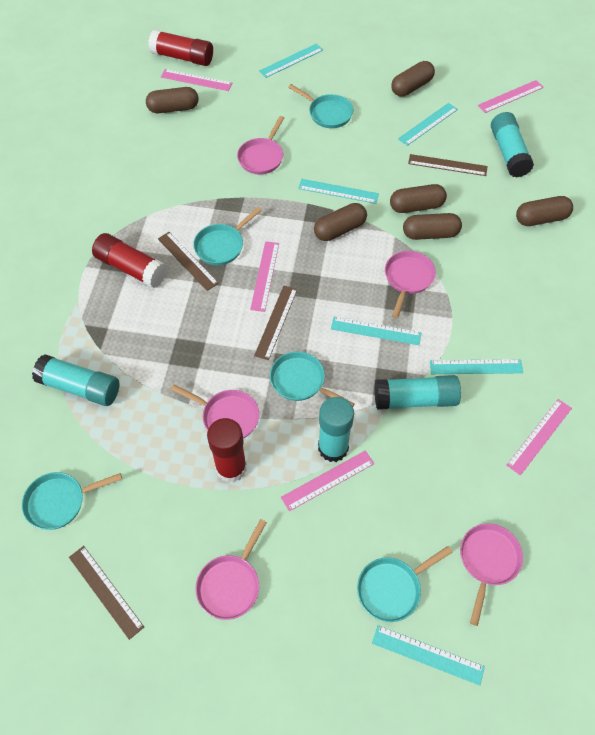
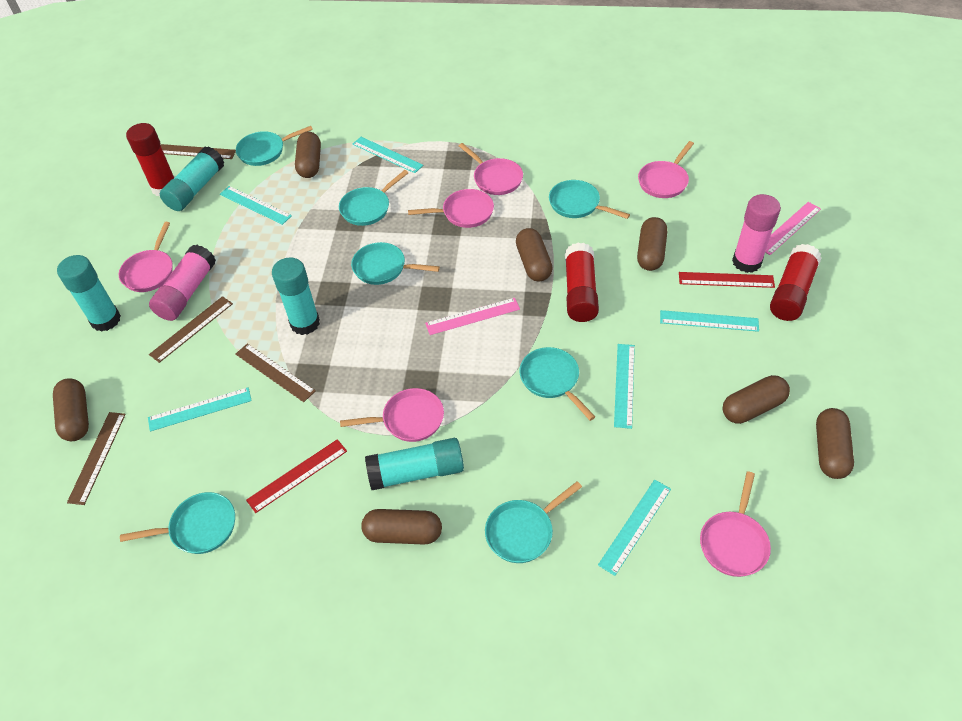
brown capsule: 6 -> 7
pink glue stick: 0 -> 2
pink pan: 5 -> 6
pink ruler: 5 -> 2
red ruler: 0 -> 2
turquoise pan: 5 -> 7

